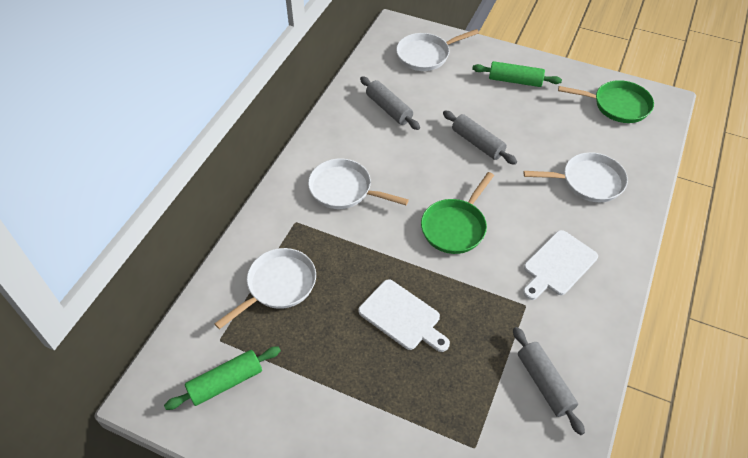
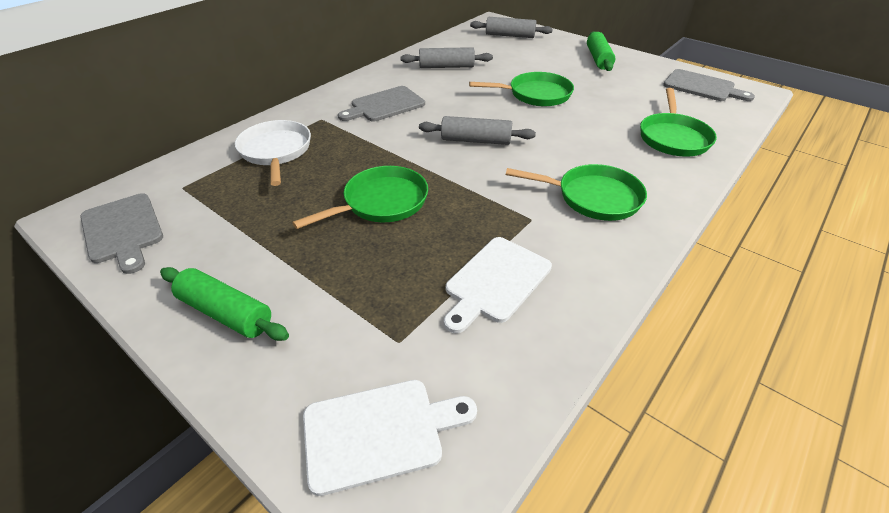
green pan: 2 -> 4
grey cutting board: 0 -> 3
white pan: 4 -> 1

